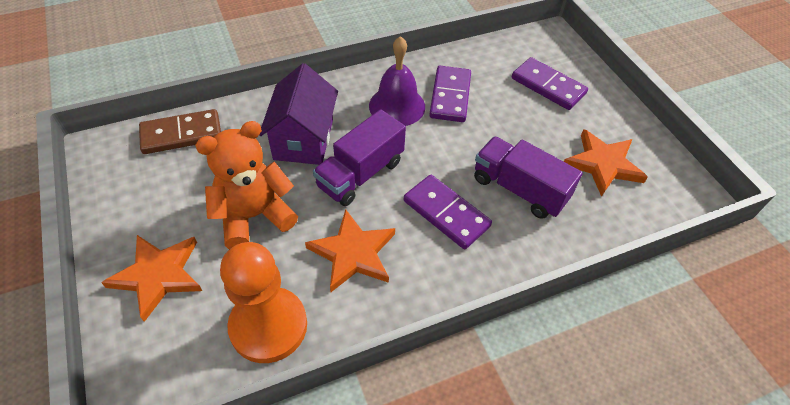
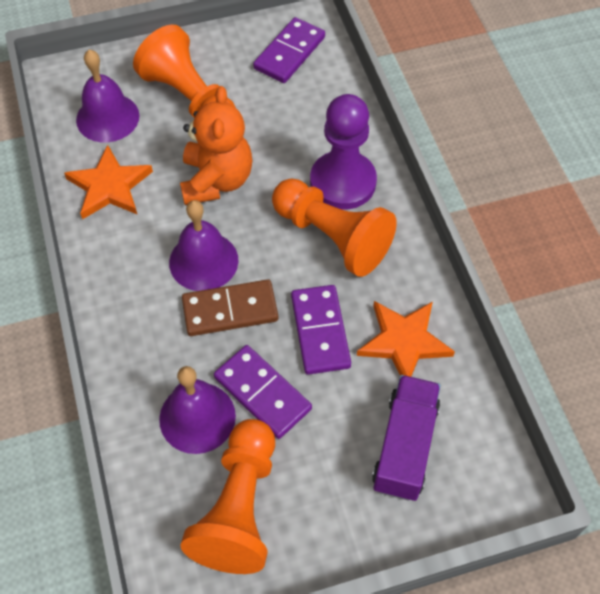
orange pawn: 1 -> 3
orange star: 3 -> 2
purple bell: 1 -> 3
purple house: 1 -> 0
purple pawn: 0 -> 1
purple truck: 2 -> 1

